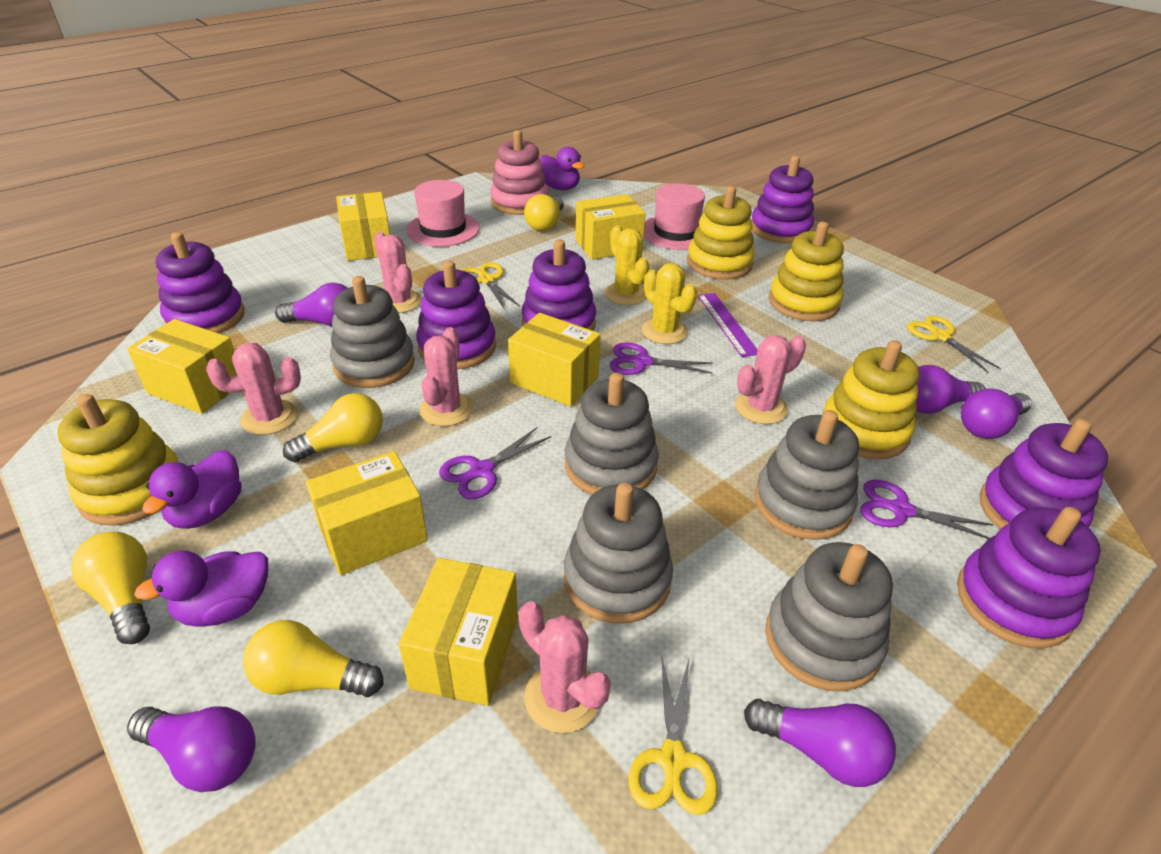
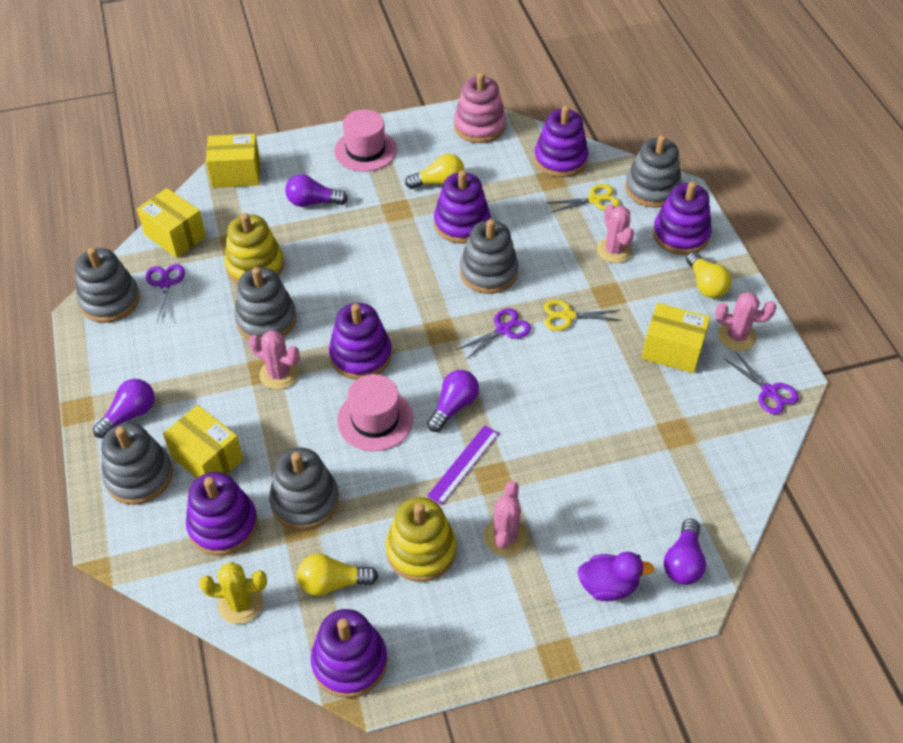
grey stacking toy: 5 -> 6
pink cactus: 5 -> 4
purple duck: 3 -> 1
purple light bulb: 5 -> 4
yellow box: 6 -> 4
yellow cactus: 2 -> 1
yellow light bulb: 4 -> 3
yellow scissors: 3 -> 2
yellow stacking toy: 4 -> 2

